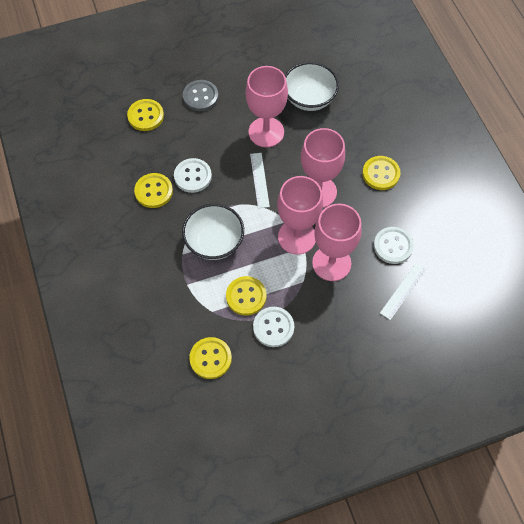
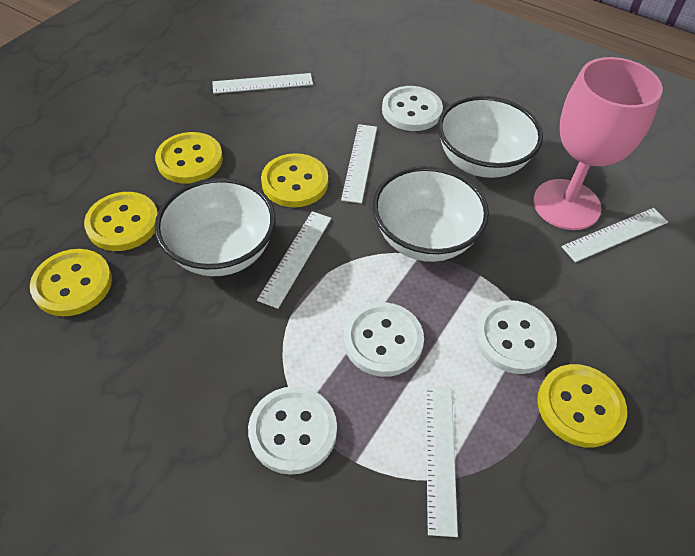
grey button: 1 -> 0
pink goblet: 4 -> 1
white bowl: 2 -> 3
white button: 3 -> 4
white ruler: 2 -> 5

